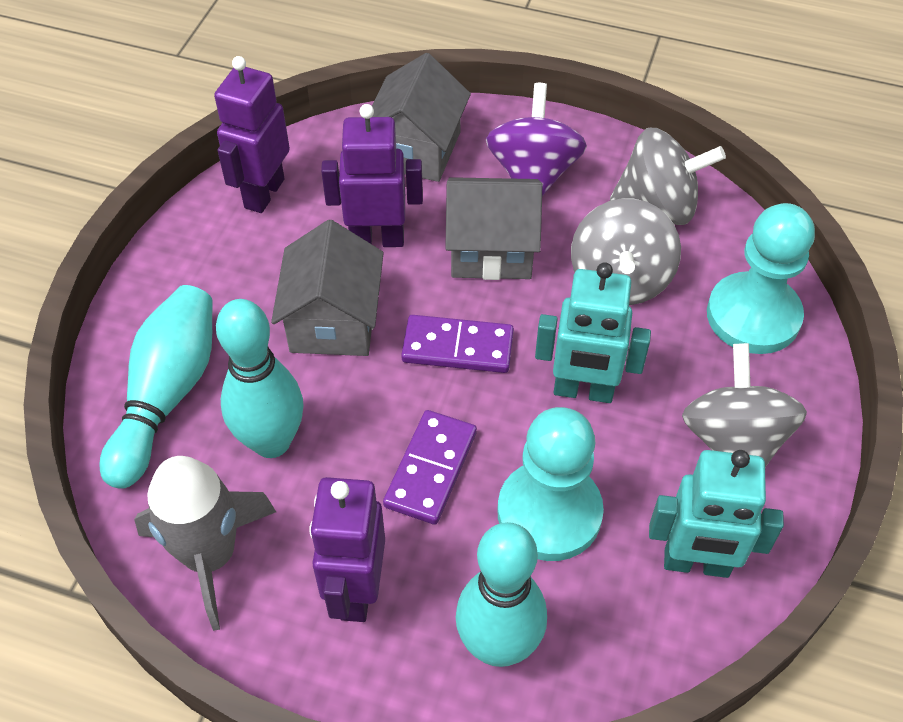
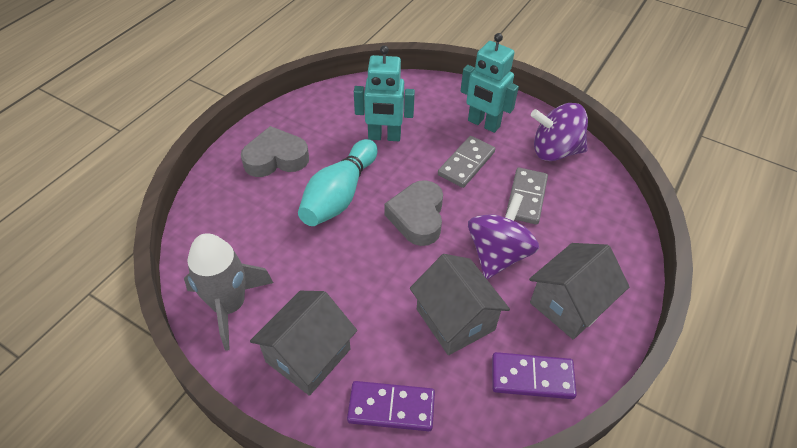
grey domino: 0 -> 2
grey heart: 0 -> 2
grey spinning top: 3 -> 0
purple robot: 3 -> 0
purple spinning top: 1 -> 2
turquoise bowling pin: 3 -> 1
turquoise pawn: 2 -> 0

